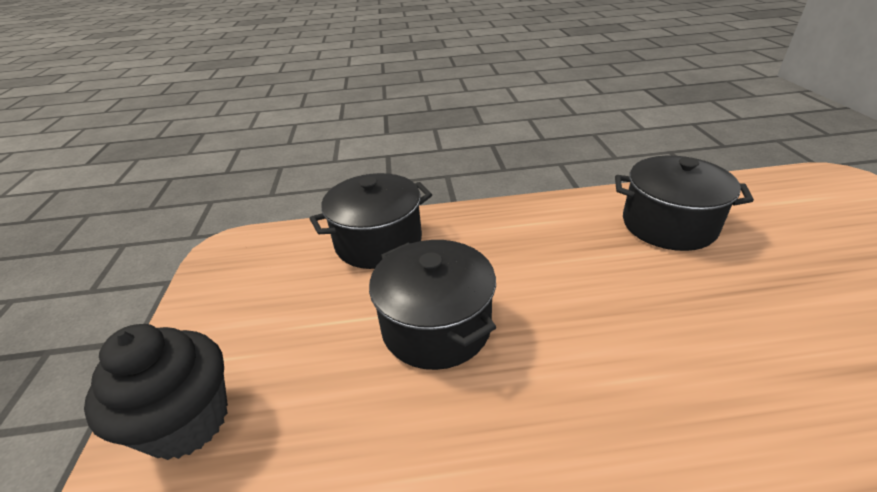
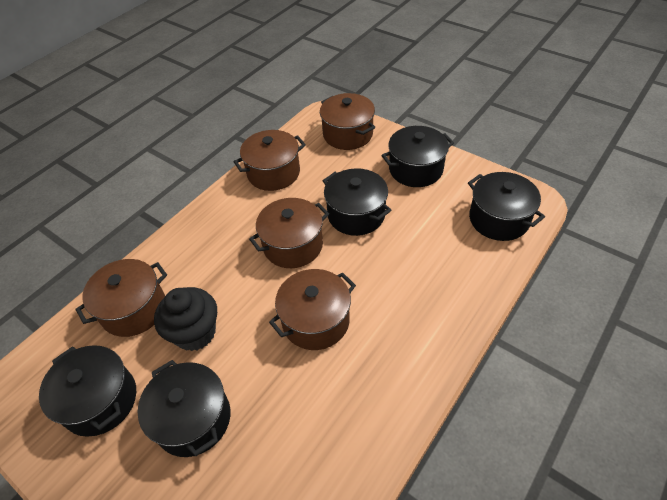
black pot: 3 -> 5
brown pot: 0 -> 5

